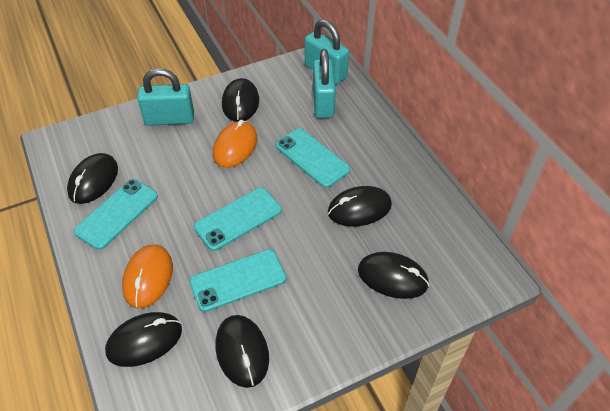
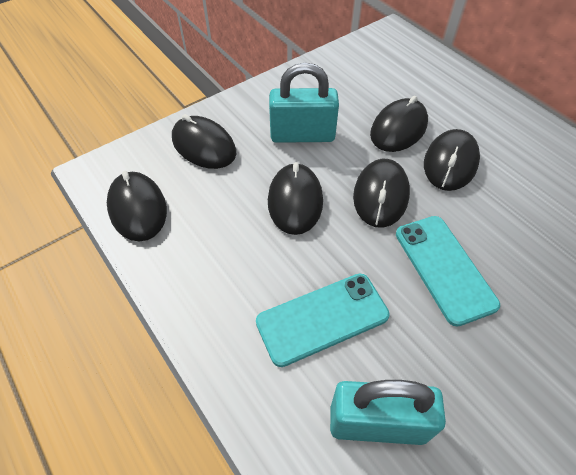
orange mouse: 2 -> 0
turquoise padlock: 3 -> 2
turquoise phone: 4 -> 2

